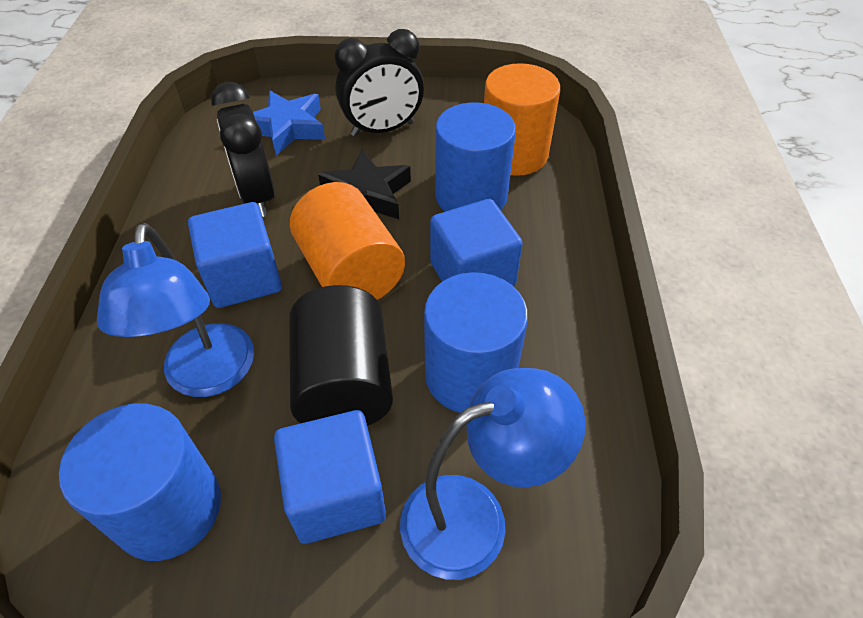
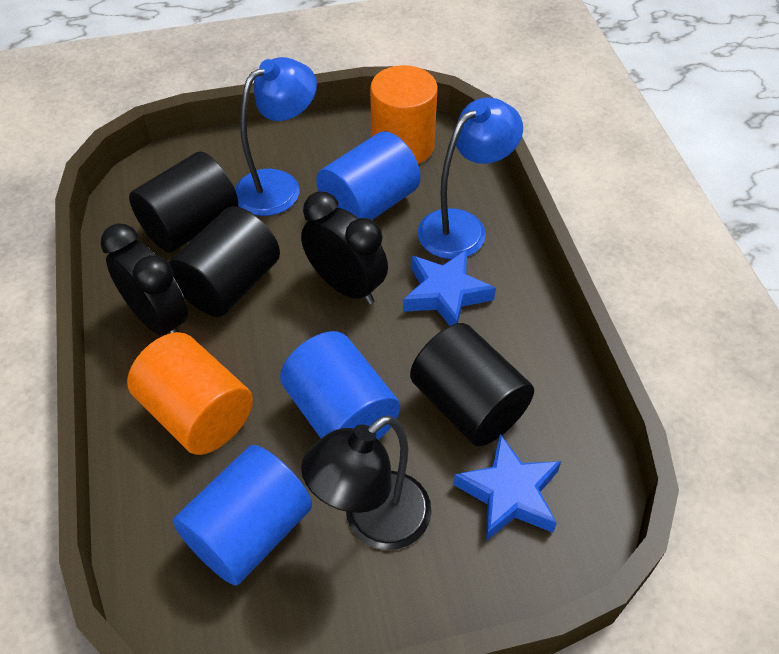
black cylinder: 1 -> 3
black lamp: 0 -> 1
black star: 1 -> 0
blue cube: 3 -> 0
blue star: 1 -> 2

